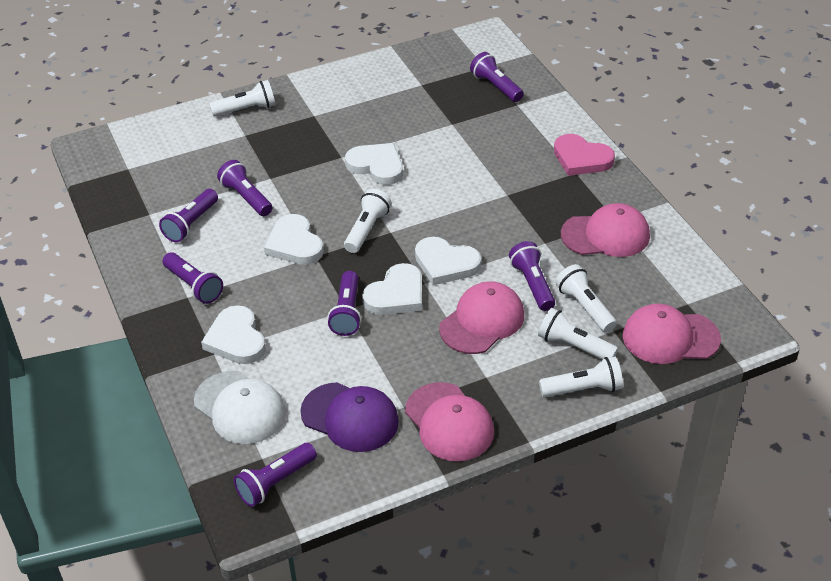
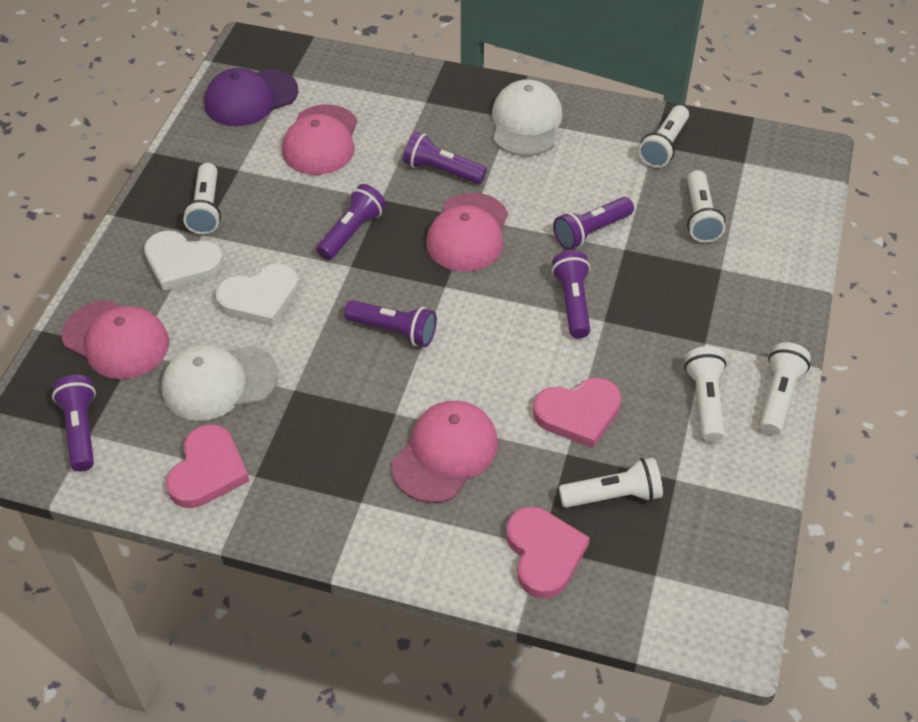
pink heart: 1 -> 3
purple flashlight: 7 -> 6
white cap: 1 -> 2
white flashlight: 5 -> 6
white heart: 5 -> 2

